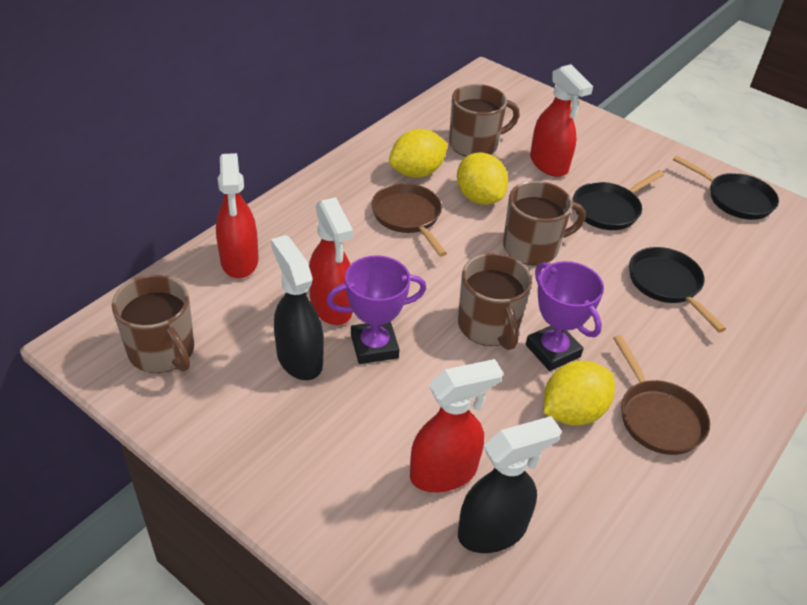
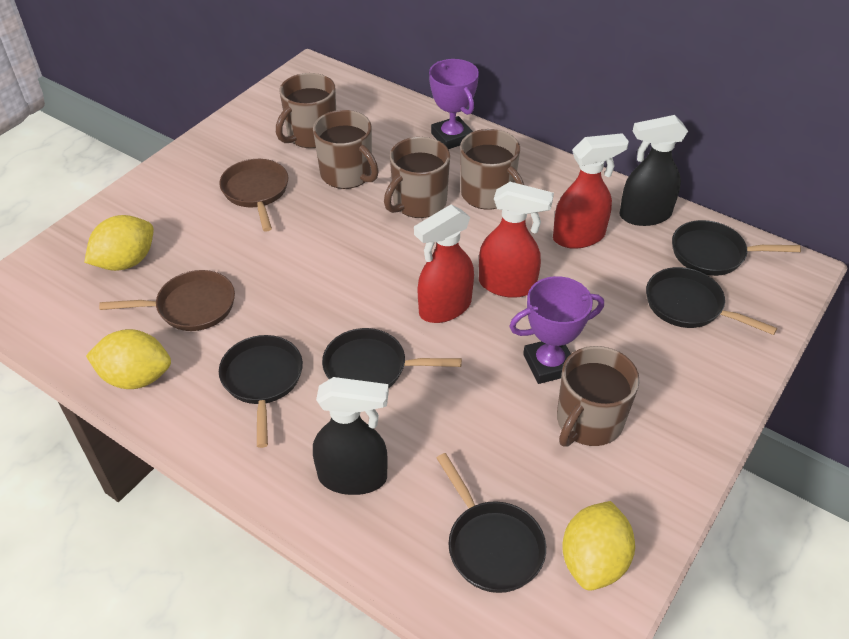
black pan: 3 -> 5
brown mug: 4 -> 5
red spray bottle: 4 -> 3

